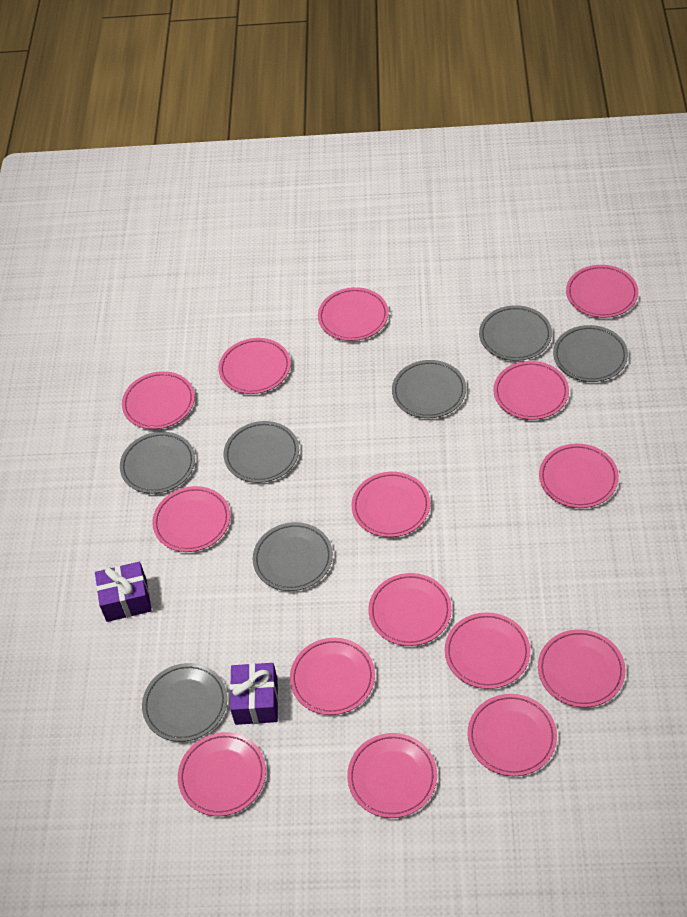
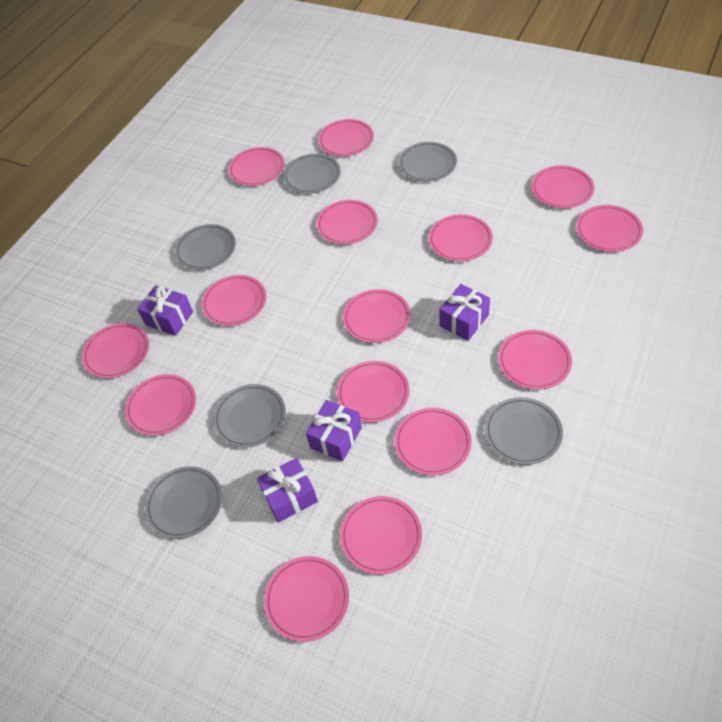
grey plate: 7 -> 6
purple gift: 2 -> 4

